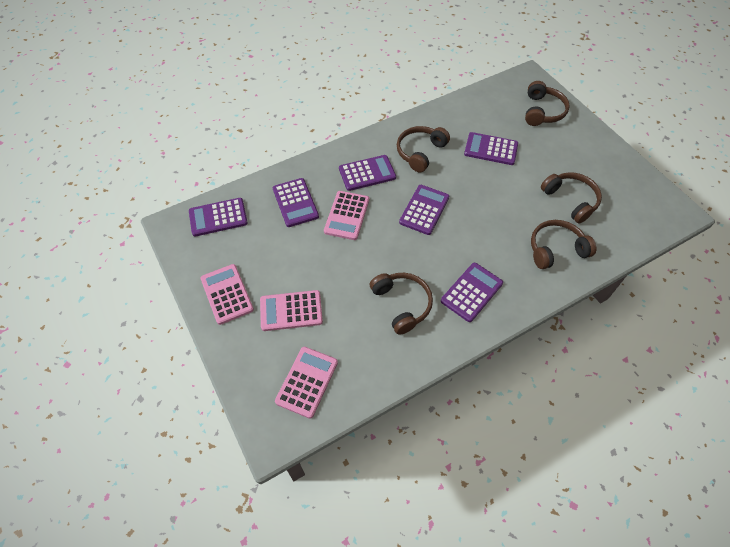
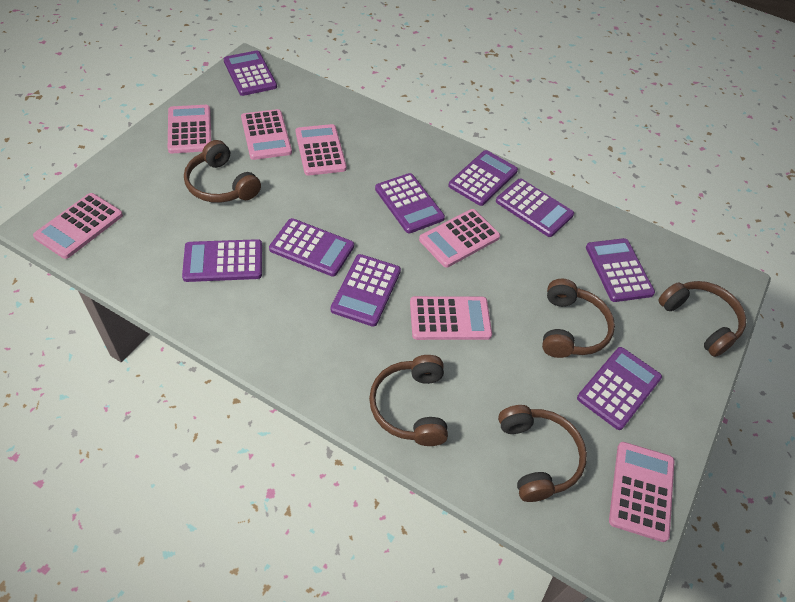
pink calculator: 4 -> 7
purple calculator: 6 -> 9

